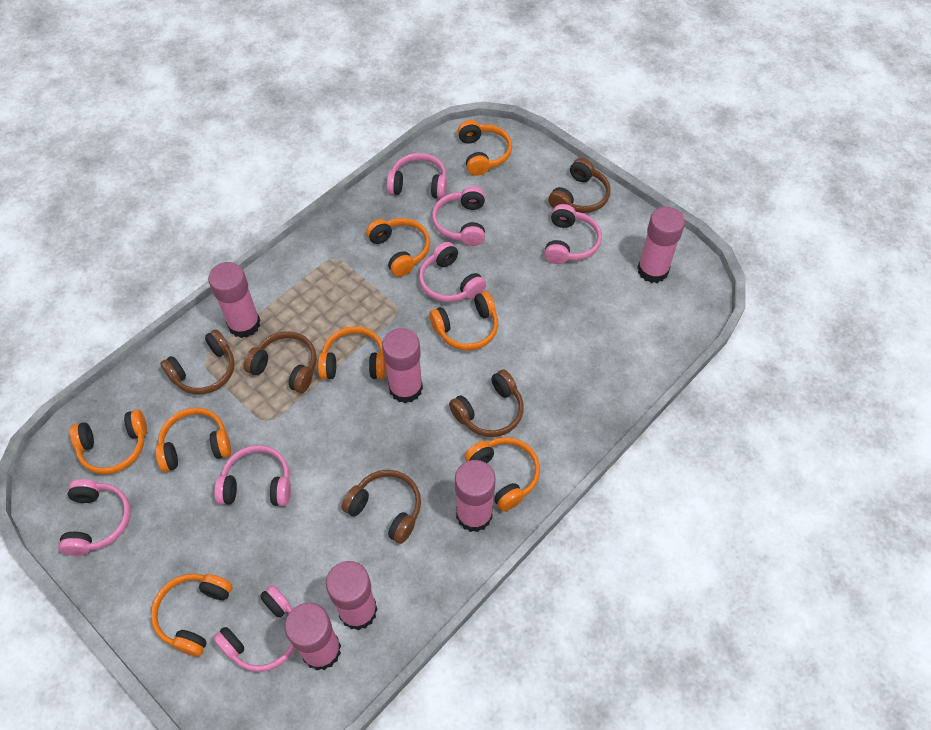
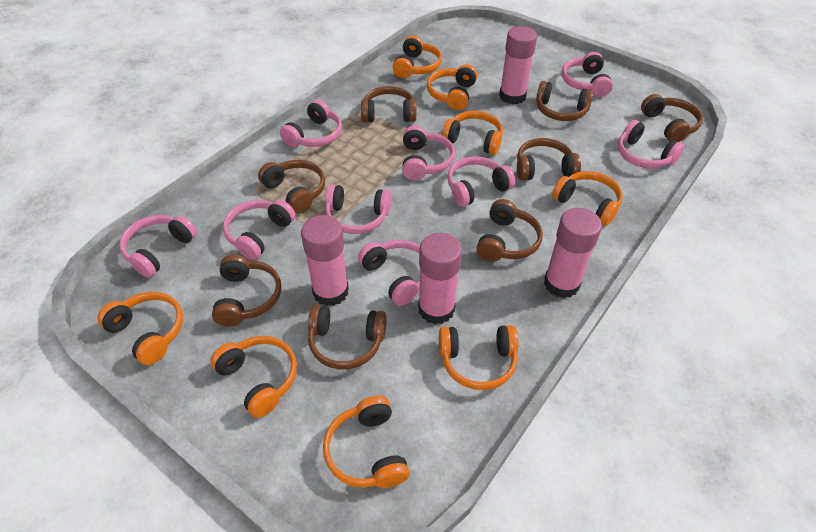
brown headphones: 5 -> 8
pink glue stick: 6 -> 4
pink headphones: 7 -> 9

